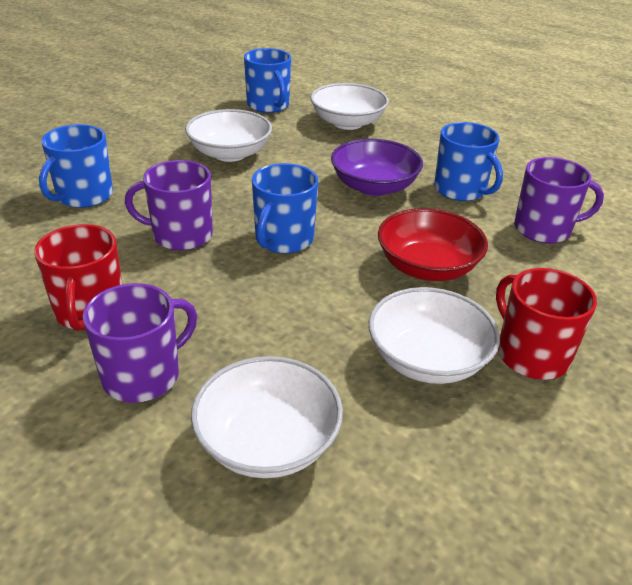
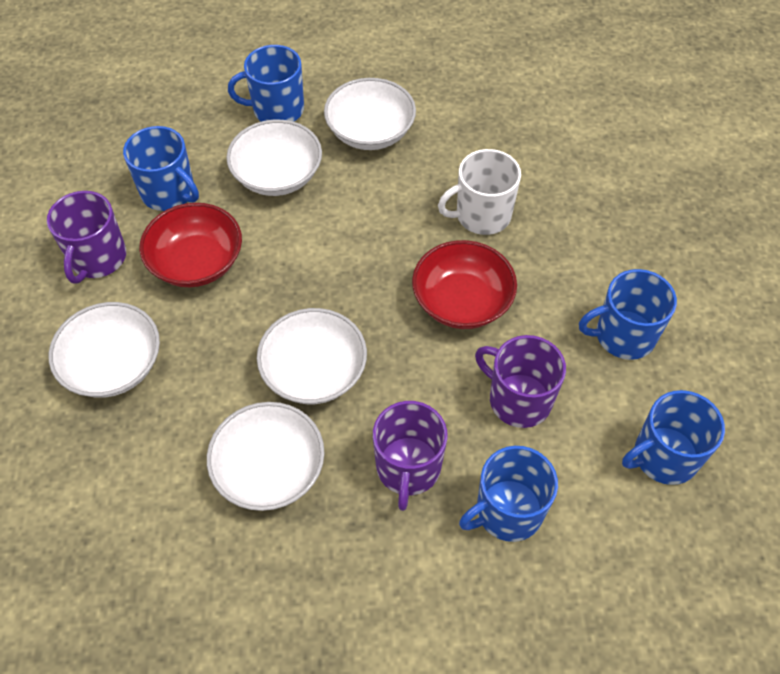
blue mug: 4 -> 5
purple bowl: 1 -> 0
red bowl: 1 -> 2
red mug: 2 -> 0
white bowl: 4 -> 5
white mug: 0 -> 1

